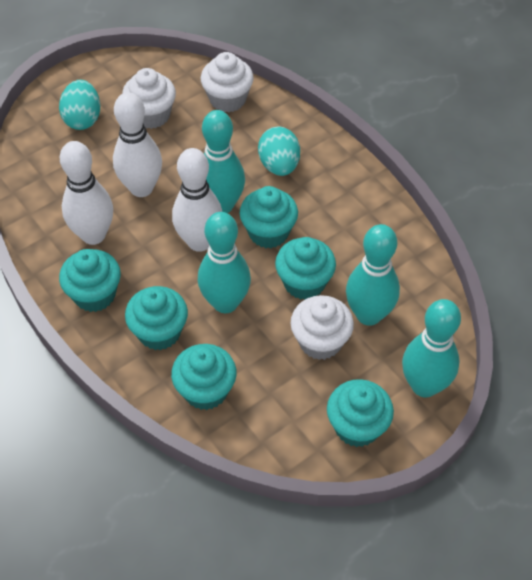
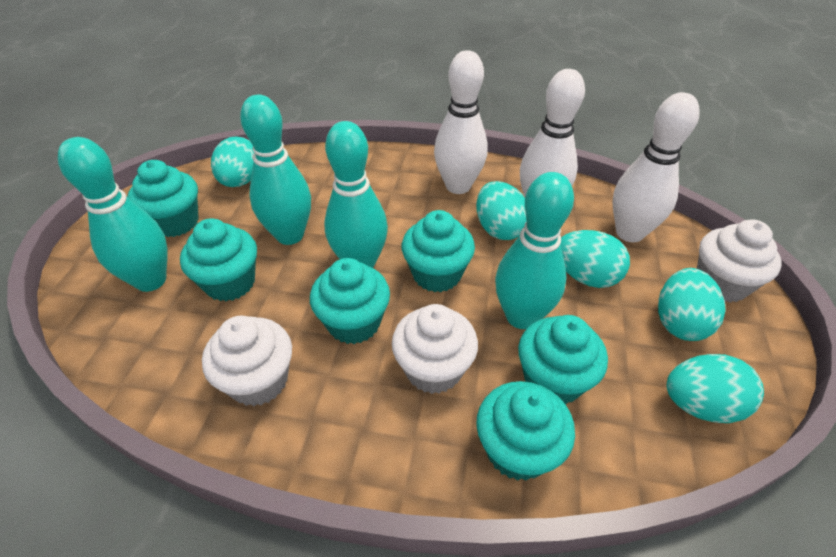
turquoise egg: 2 -> 5

